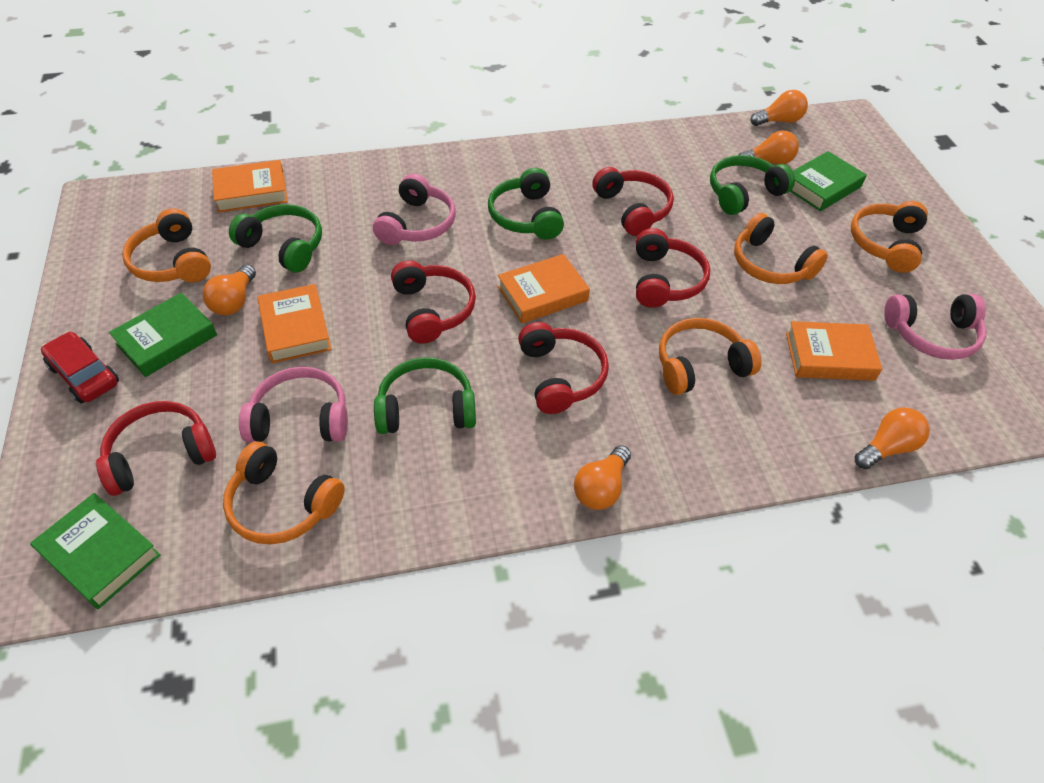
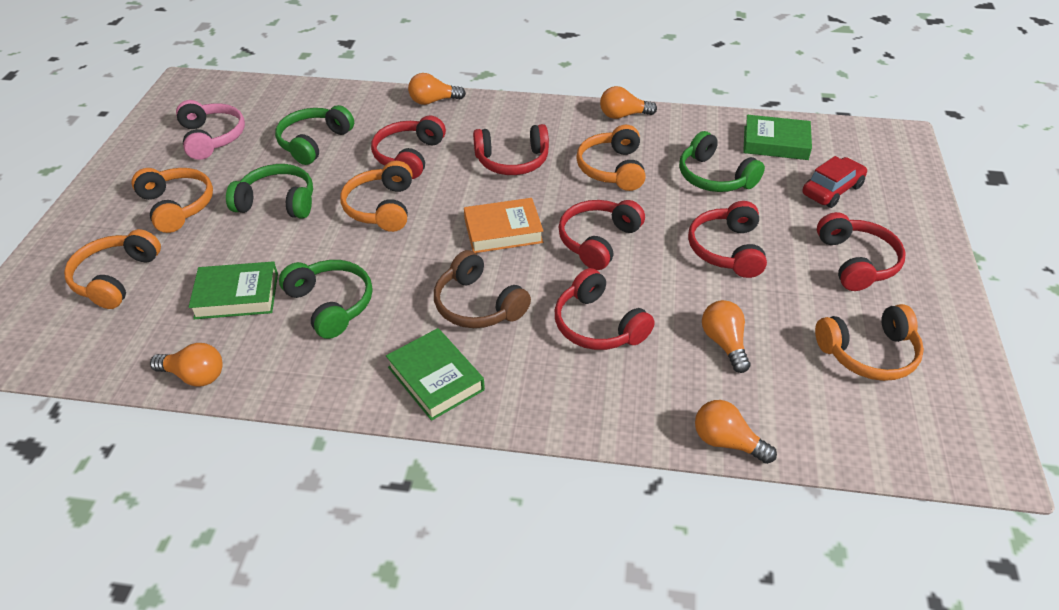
brown headphones: 0 -> 1
orange book: 4 -> 1
pink headphones: 3 -> 1
red headphones: 5 -> 6

